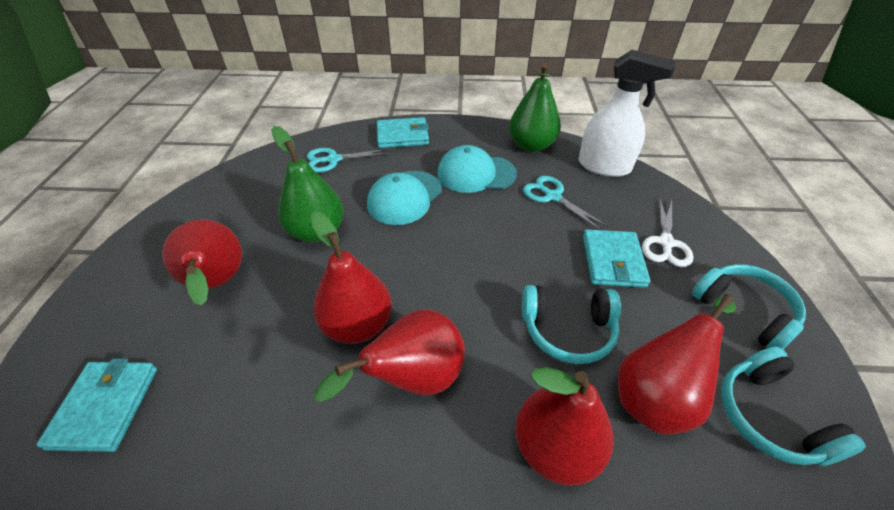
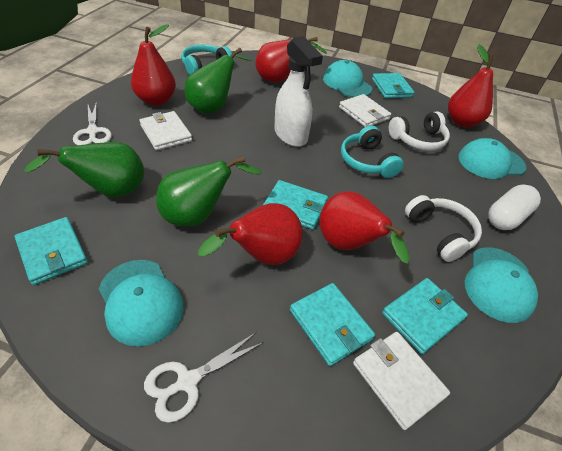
green pear: 2 -> 3
turquoise cap: 2 -> 4
turquoise headphones: 3 -> 2
turquoise scissors: 2 -> 0
turquoise wallet: 3 -> 5
white capsule: 0 -> 1
white headphones: 0 -> 2
white scissors: 1 -> 2
white wallet: 0 -> 3

